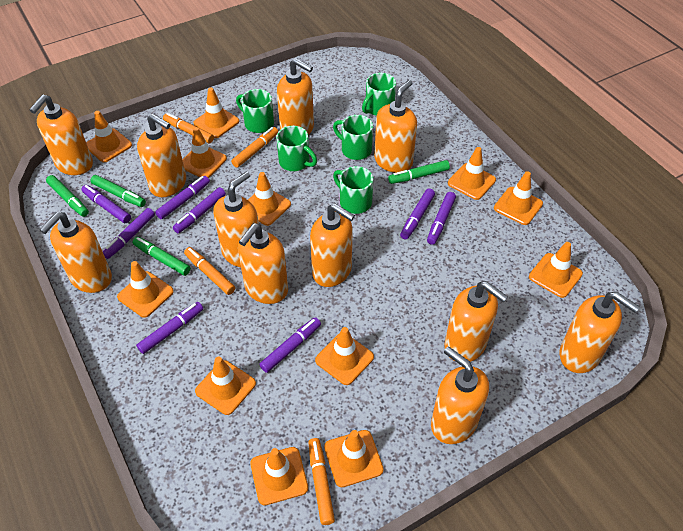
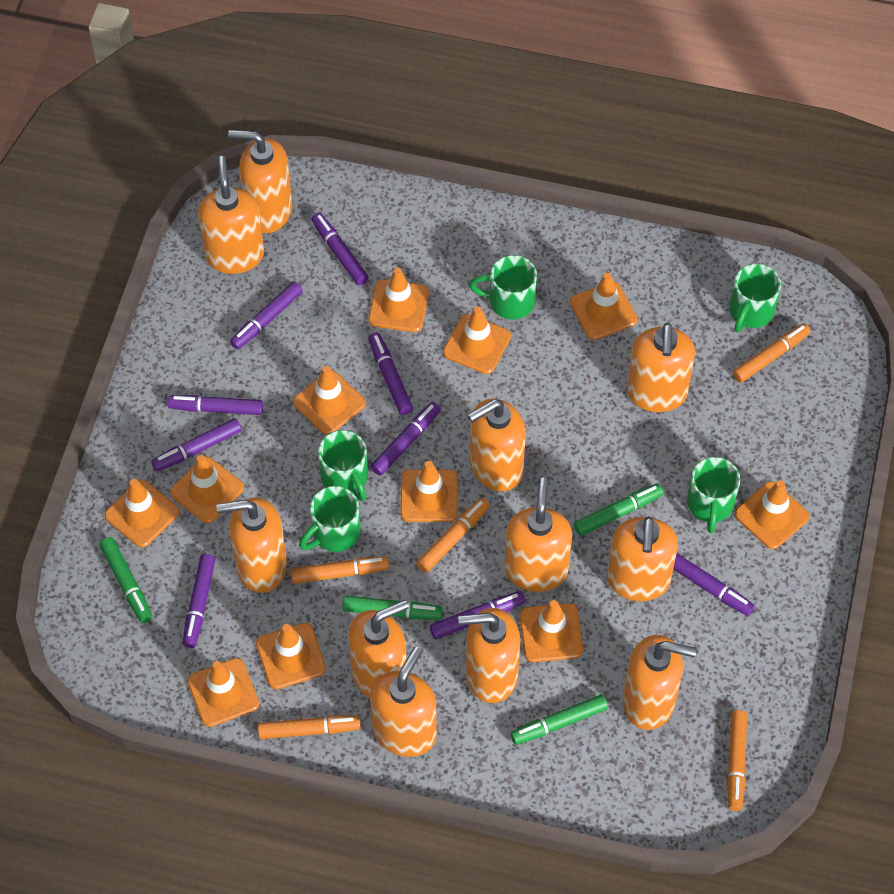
orange marker: 4 -> 5
orange traffic cone: 12 -> 11
purple marker: 8 -> 9

